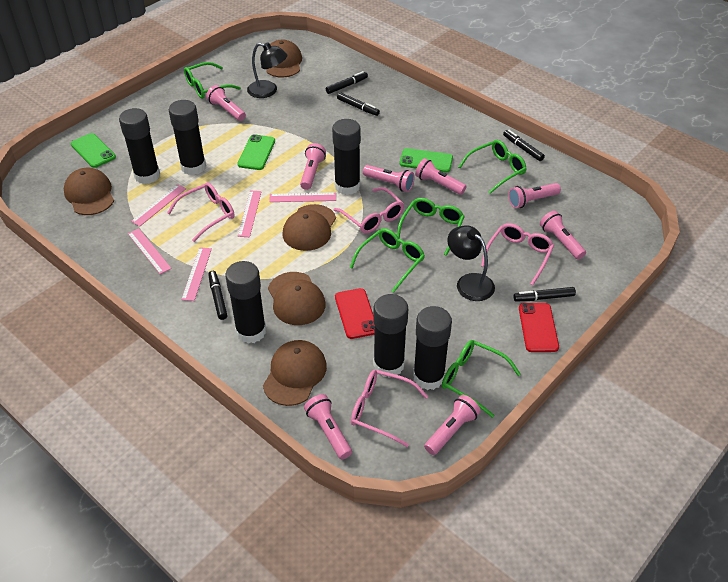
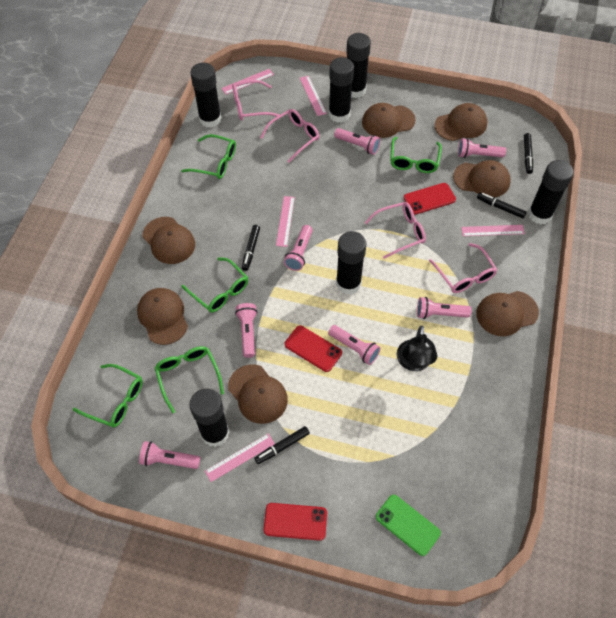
black lamp: 2 -> 1
black marker: 5 -> 4
brown cap: 5 -> 7
green phone: 3 -> 1
pink flashlight: 8 -> 7
red phone: 2 -> 3

